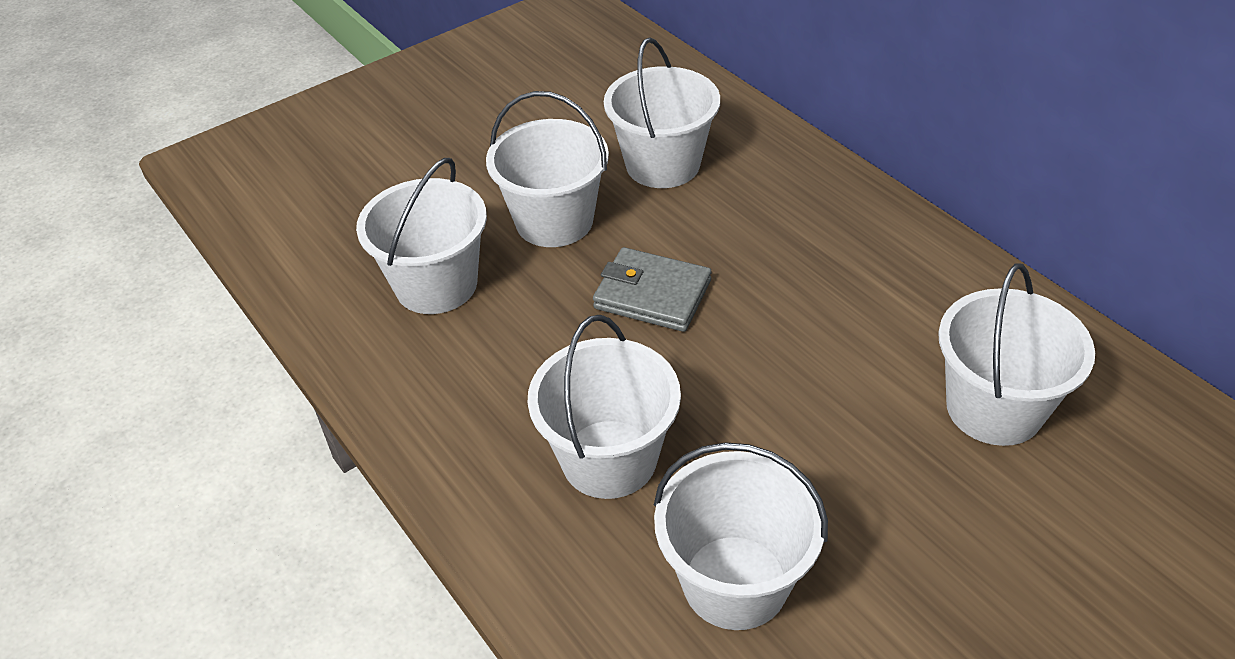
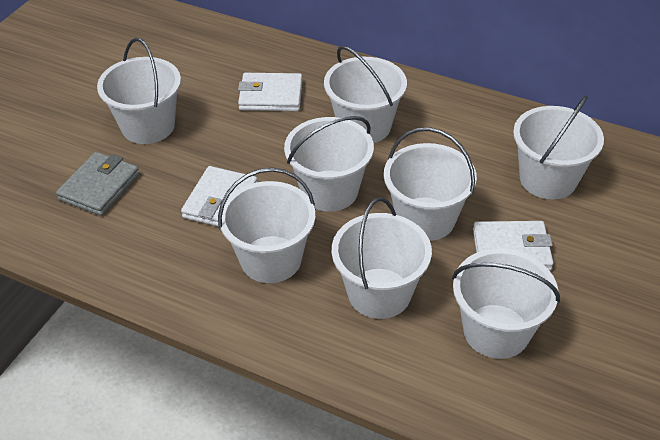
white bucket: 6 -> 8
white wallet: 0 -> 3

